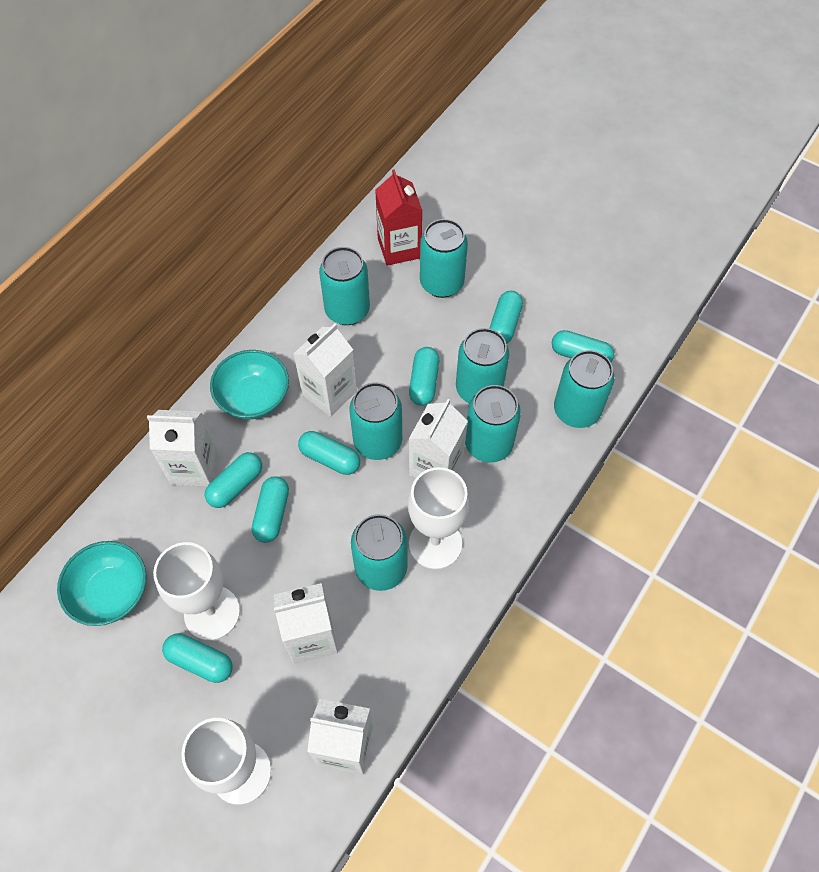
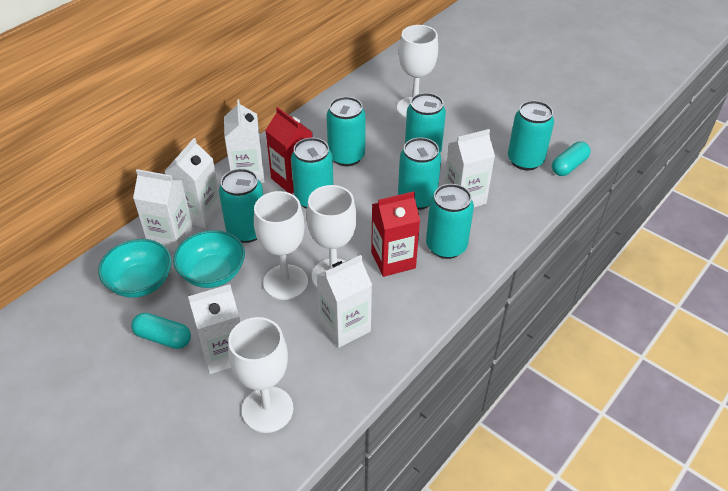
red carton: 1 -> 2
turquoise capsule: 7 -> 2
white carton: 5 -> 6
white goblet: 3 -> 4

